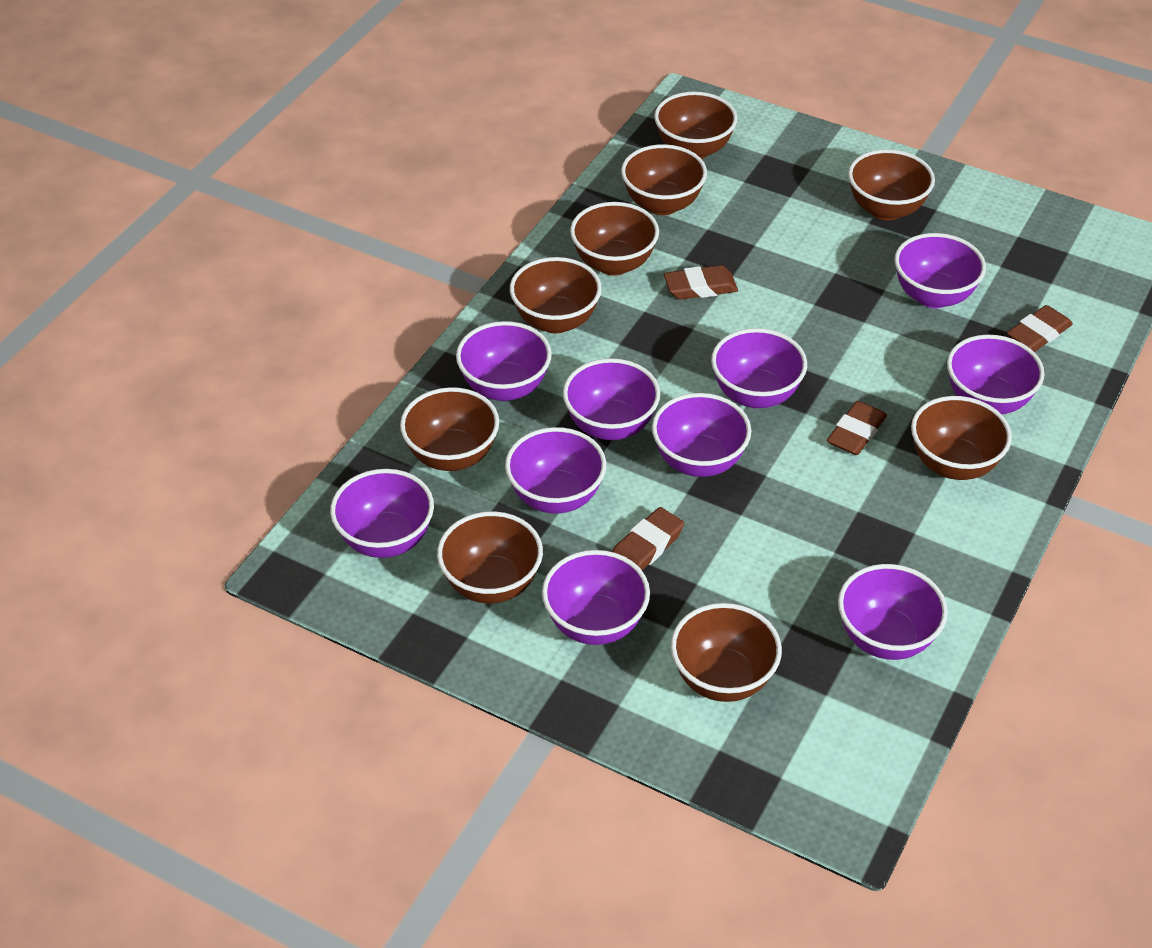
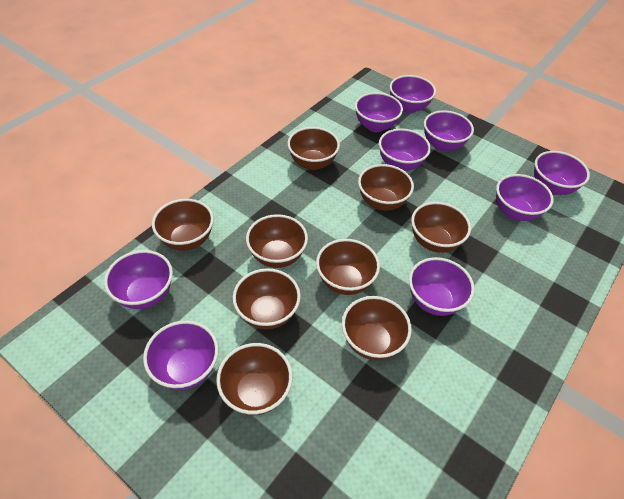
brown eraser: 4 -> 0
purple bowl: 10 -> 9

